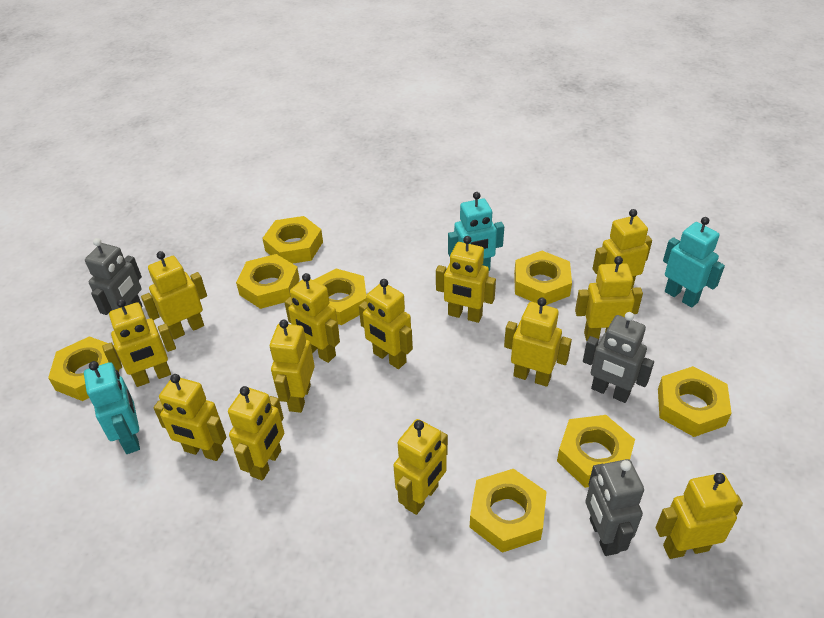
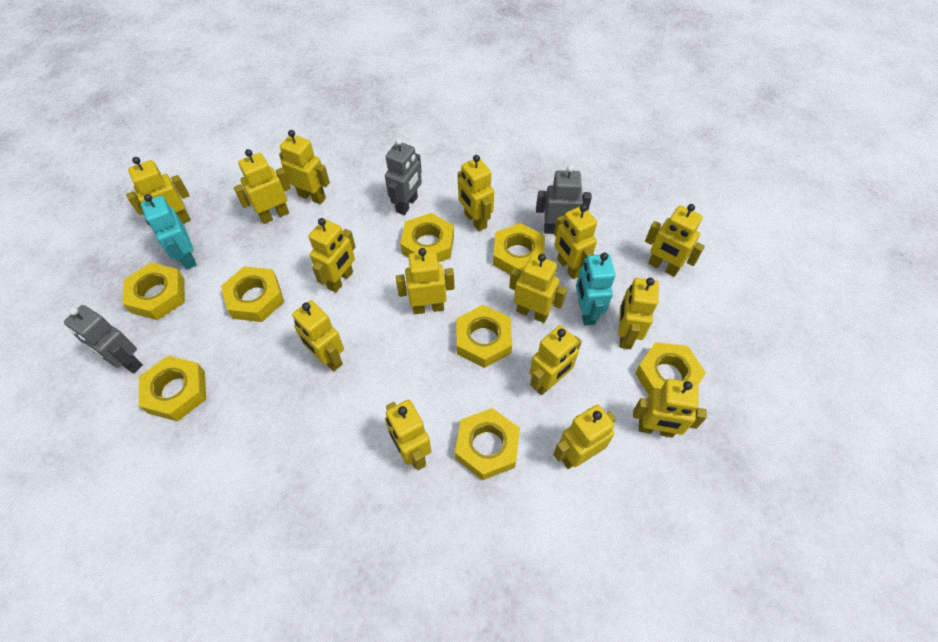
turquoise robot: 3 -> 2
yellow robot: 13 -> 15

